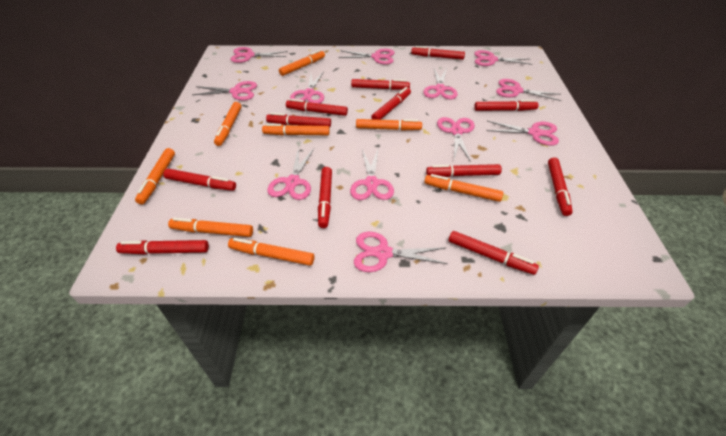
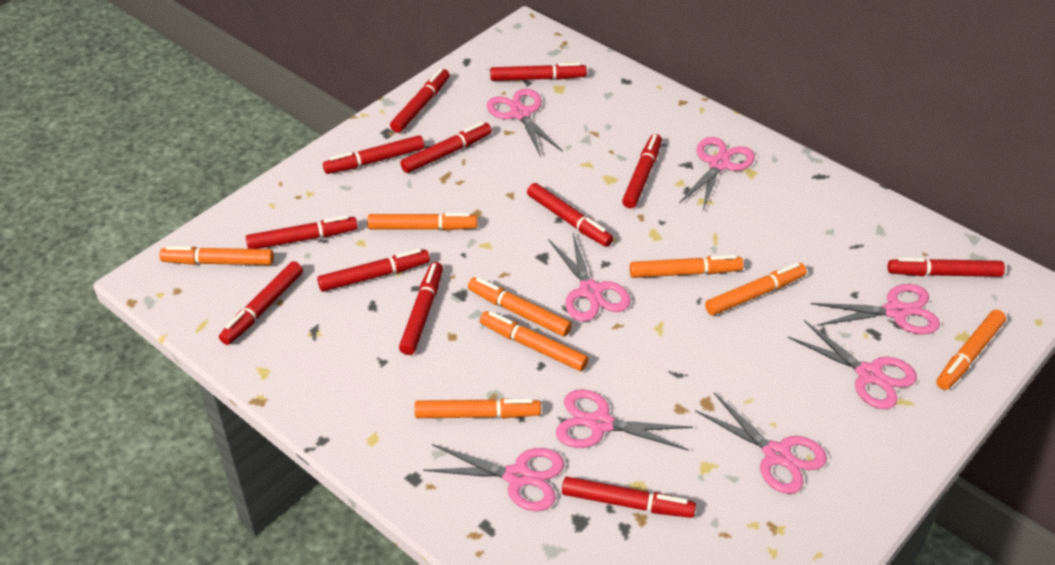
pink scissors: 12 -> 8

